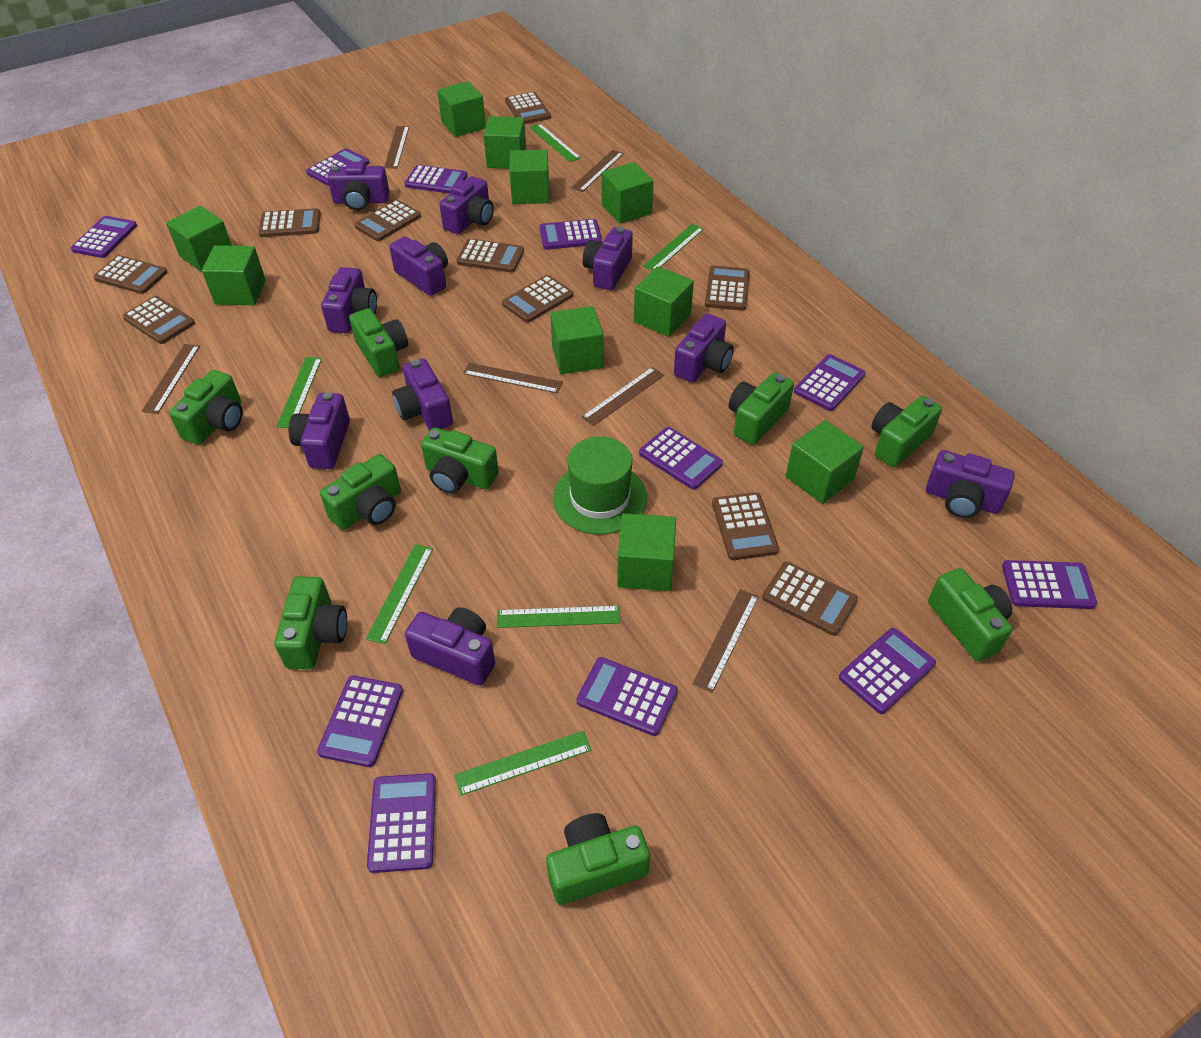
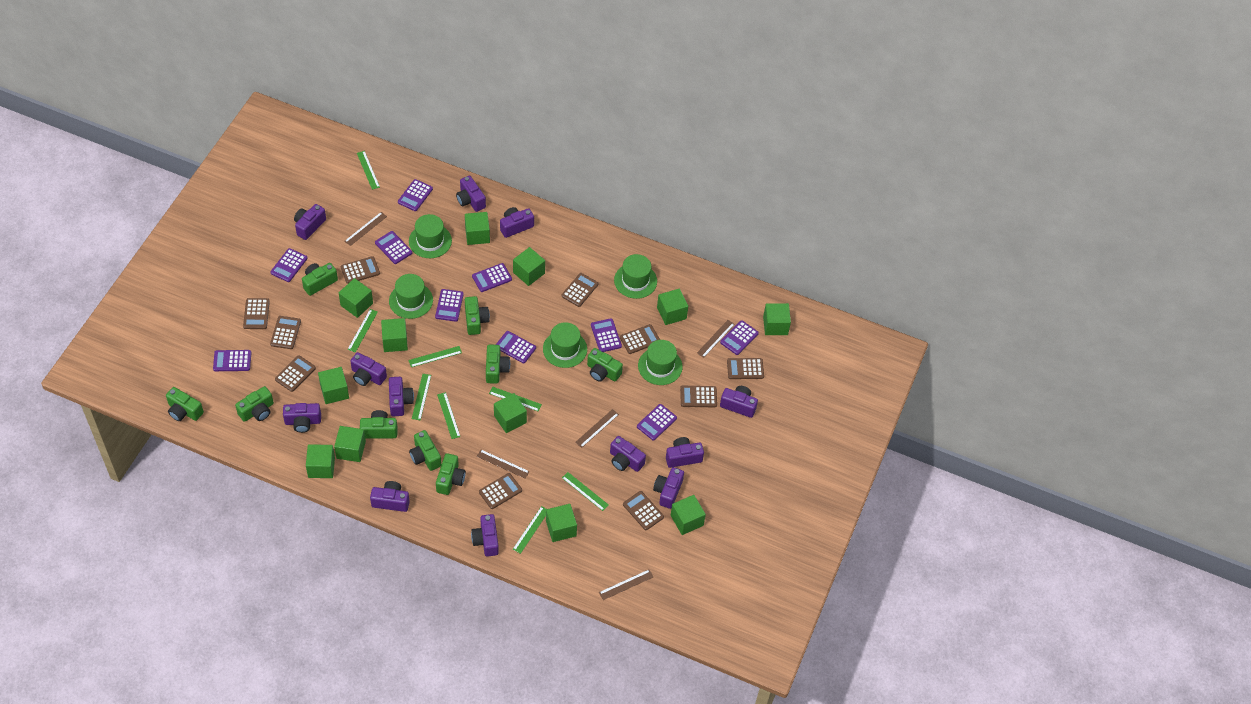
brown ruler: 6 -> 5
green cube: 10 -> 12
green hat: 1 -> 5
green ruler: 6 -> 8
purple calculator: 11 -> 10
purple camera: 10 -> 12

